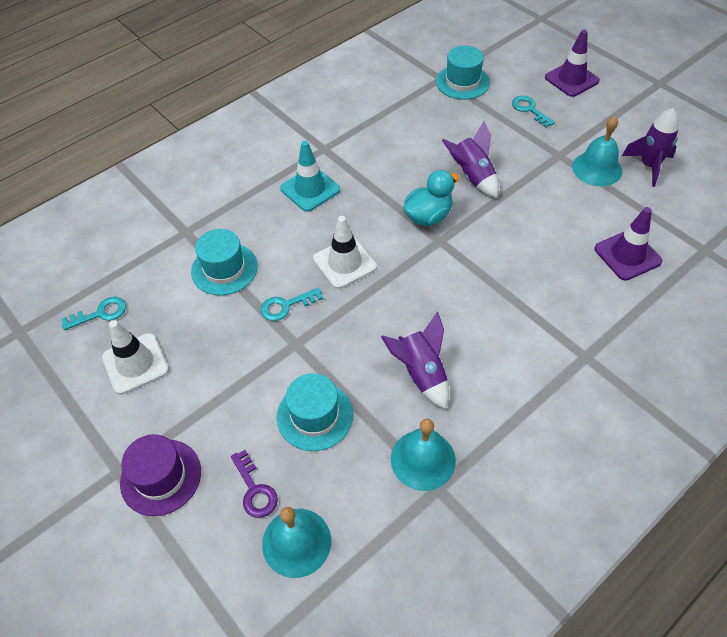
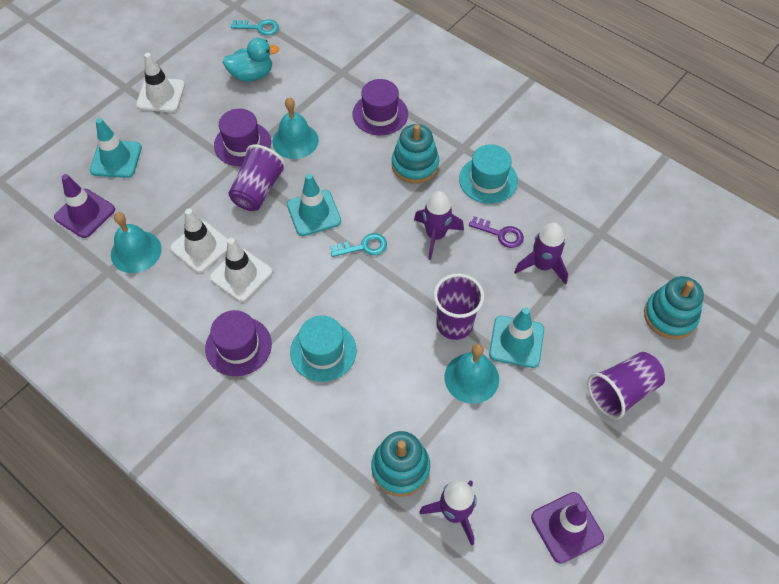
purple cup: 0 -> 3
purple hat: 1 -> 3
turquoise hat: 3 -> 2
turquoise key: 3 -> 2
turquoise stacking toy: 0 -> 3
turquoise traffic cone: 1 -> 3
white traffic cone: 2 -> 3

